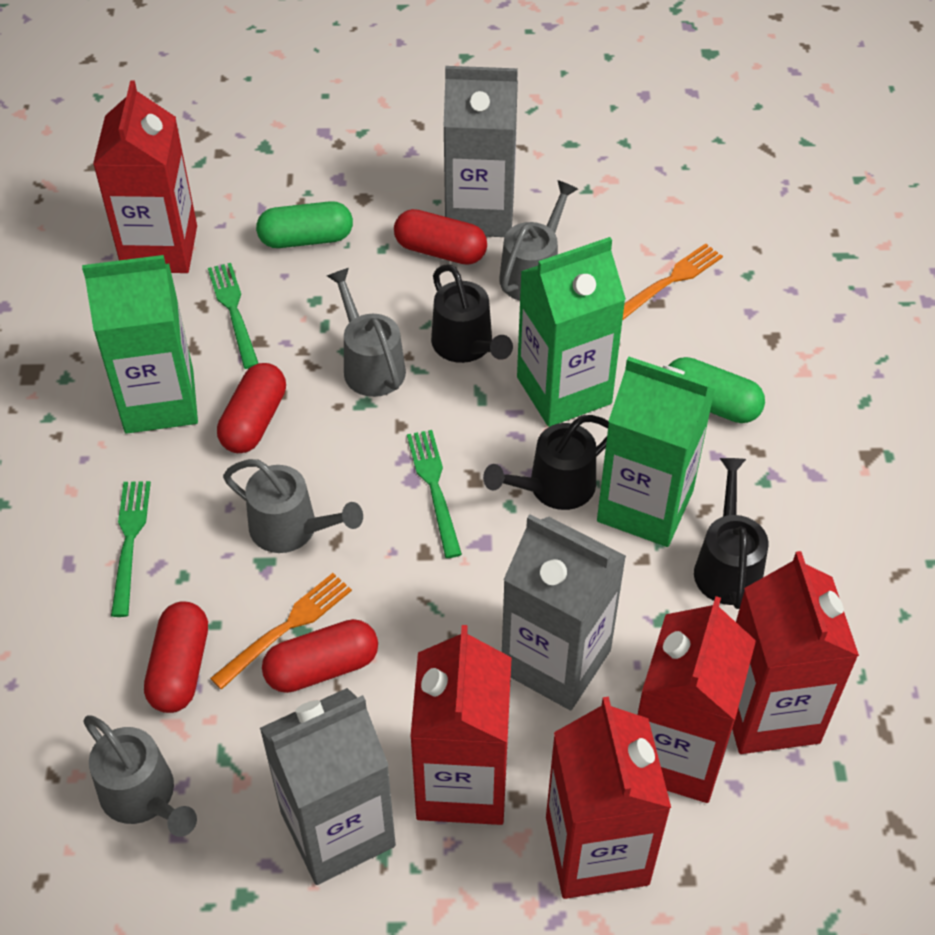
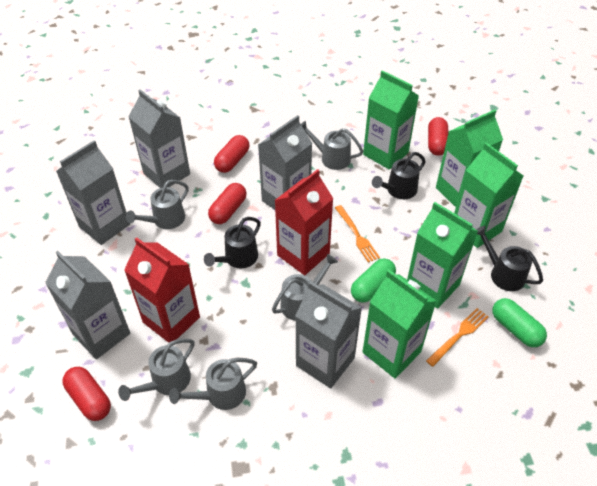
green carton: 3 -> 5
green fork: 3 -> 0
grey carton: 3 -> 5
grey watering can: 4 -> 5
red carton: 5 -> 2

